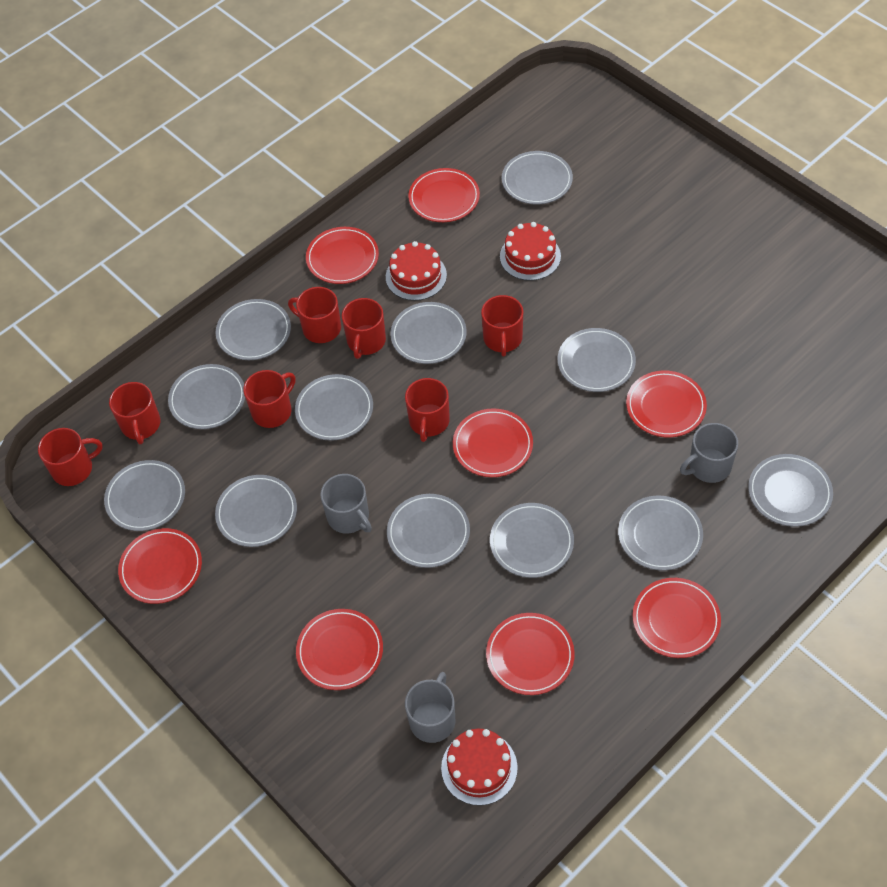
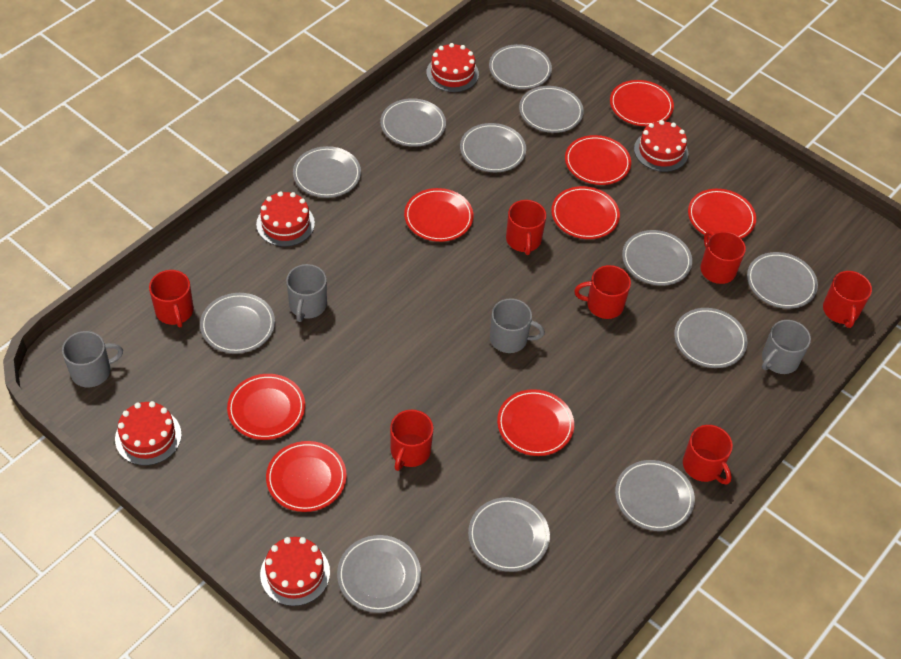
grey mug: 3 -> 4
red cake: 3 -> 5

